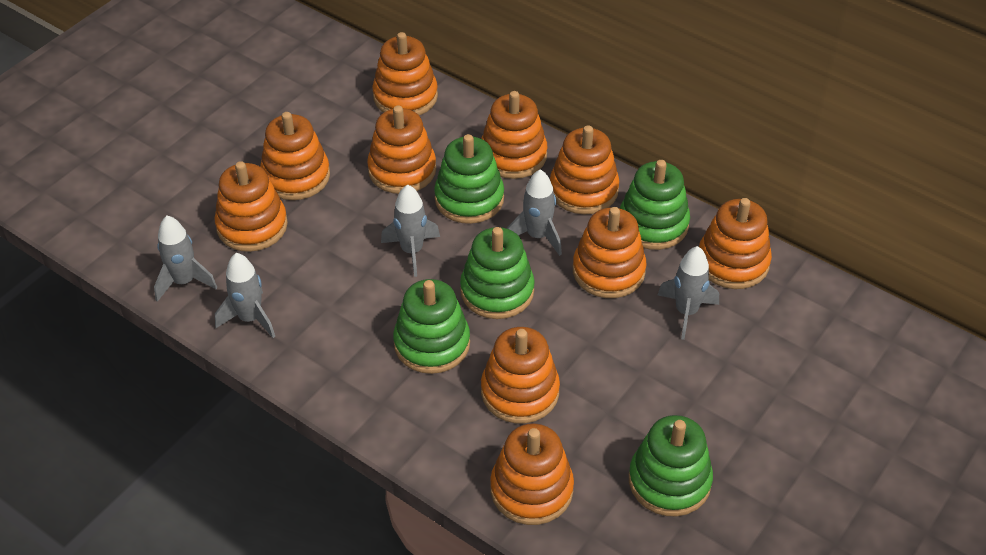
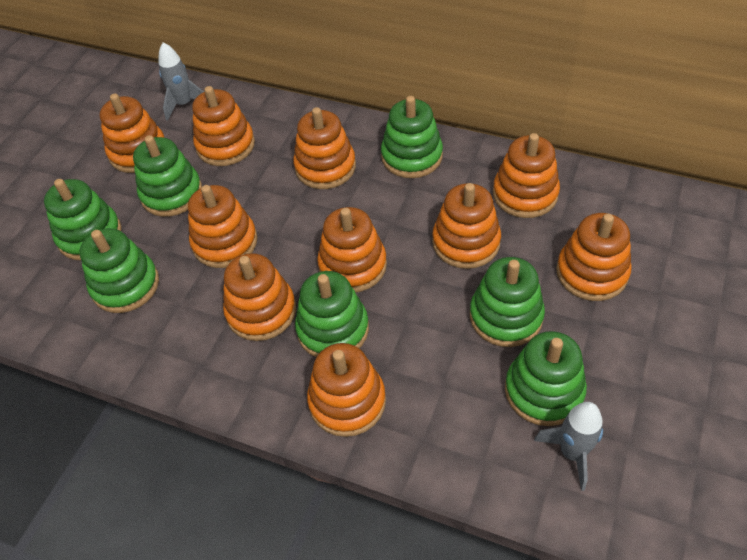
green stacking toy: 5 -> 7
grey rocket: 5 -> 2

